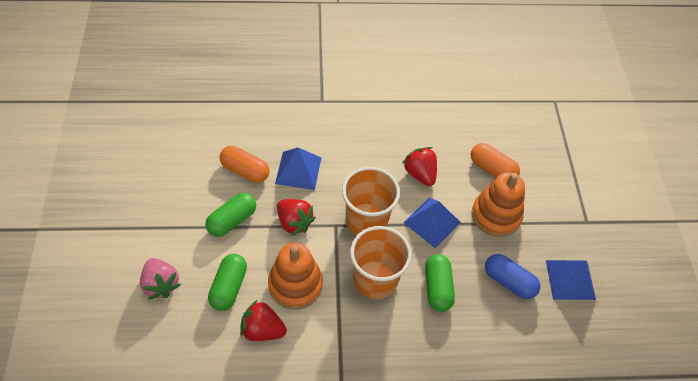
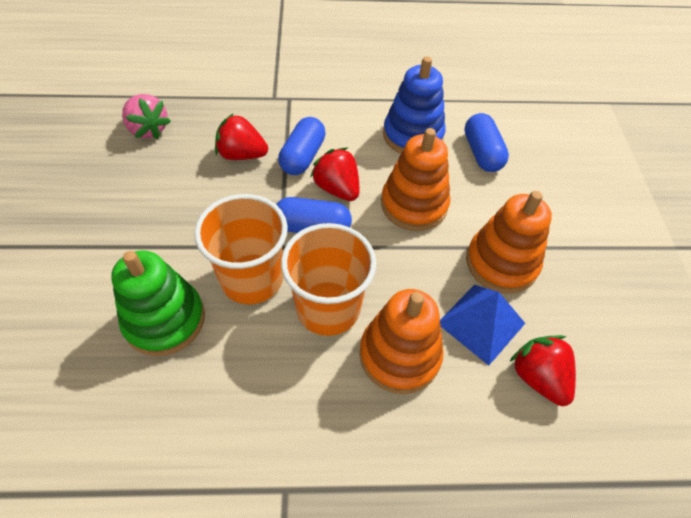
blue capsule: 1 -> 3
blue pyramid: 3 -> 1
blue stacking toy: 0 -> 1
green capsule: 3 -> 0
green stacking toy: 0 -> 1
orange capsule: 2 -> 0
orange stacking toy: 2 -> 3

